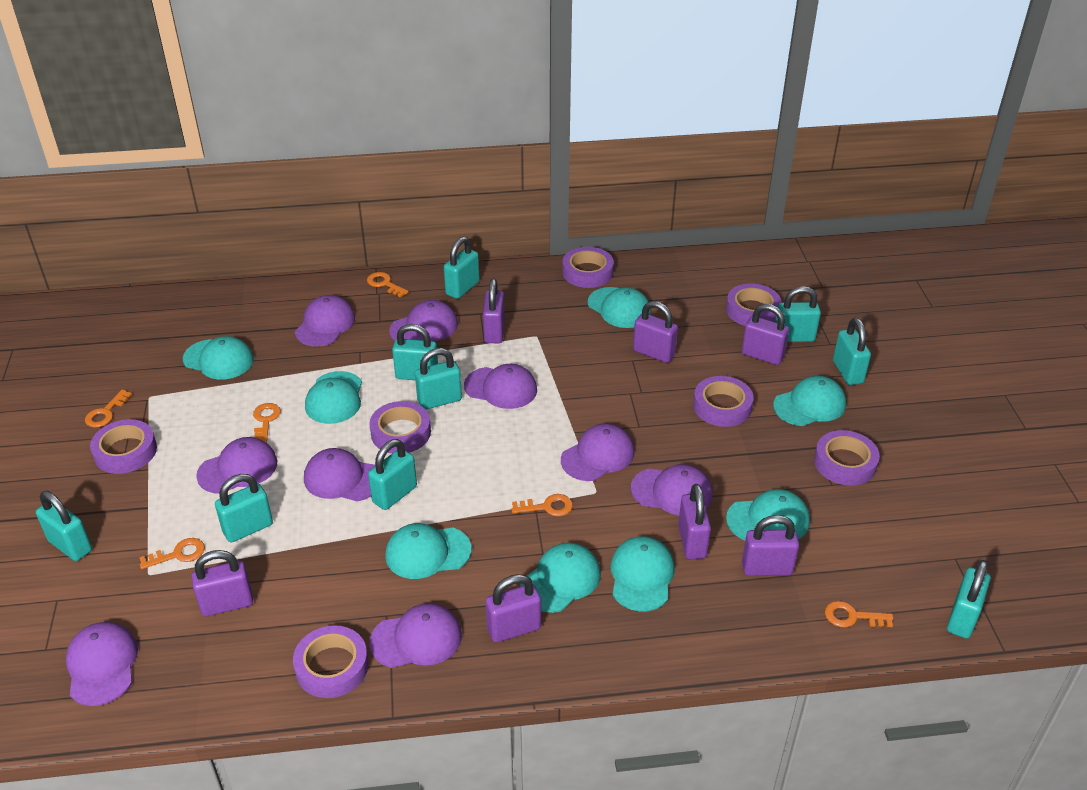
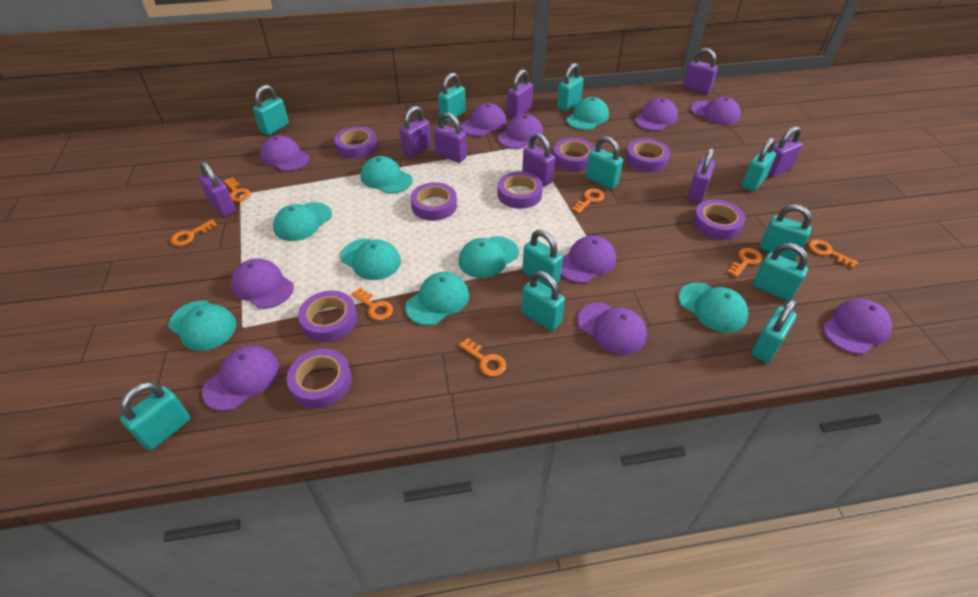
orange key: 6 -> 7
purple cap: 9 -> 10
purple padlock: 7 -> 8
purple tape: 7 -> 8
turquoise padlock: 9 -> 11

